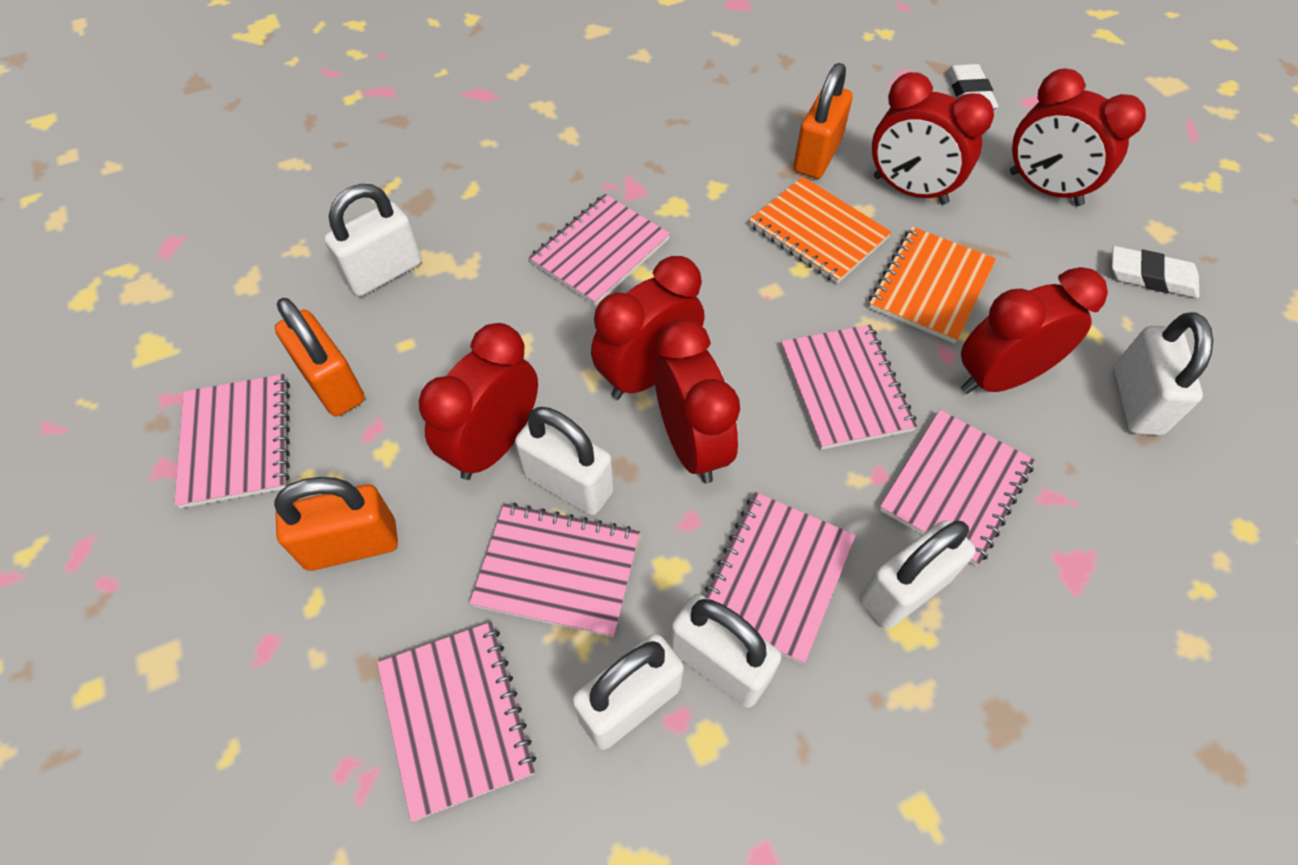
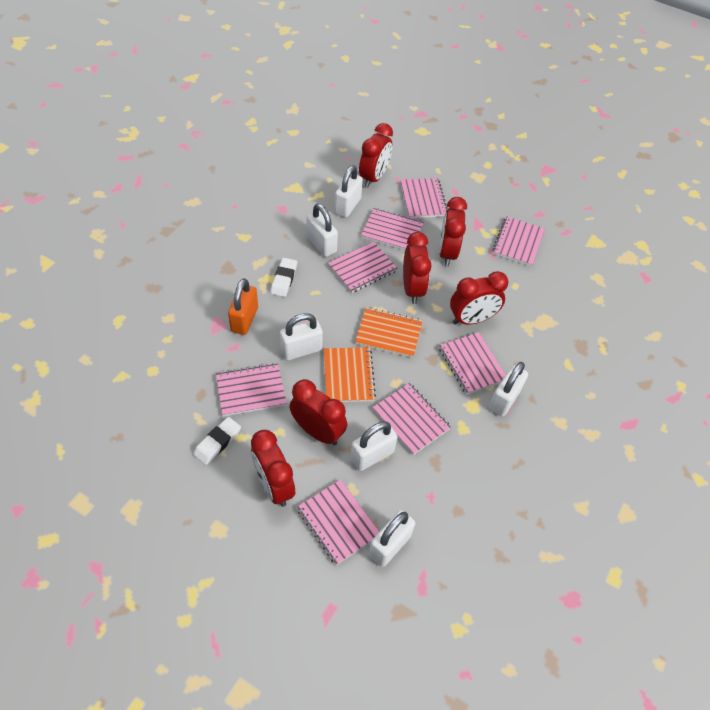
orange padlock: 3 -> 1
pink notebook: 7 -> 8

